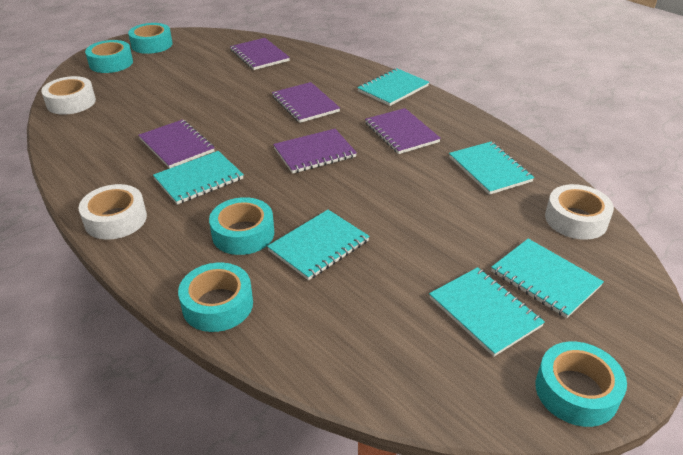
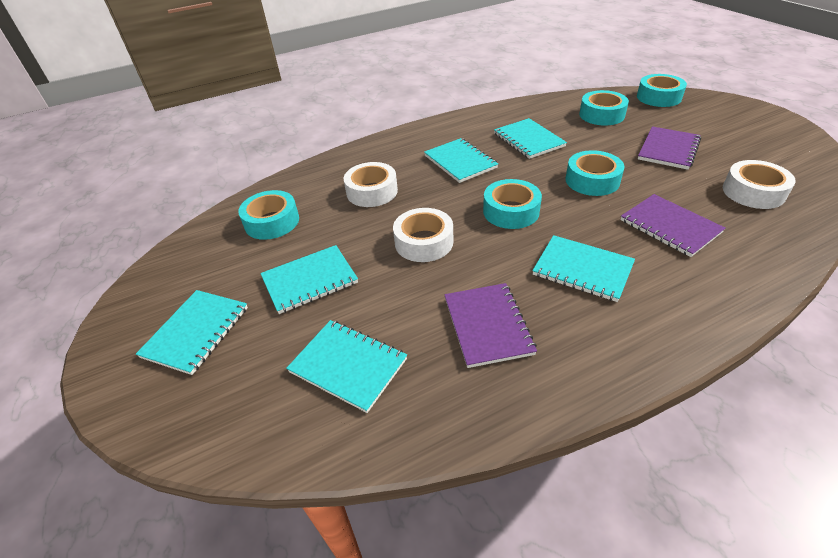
purple notebook: 5 -> 3

